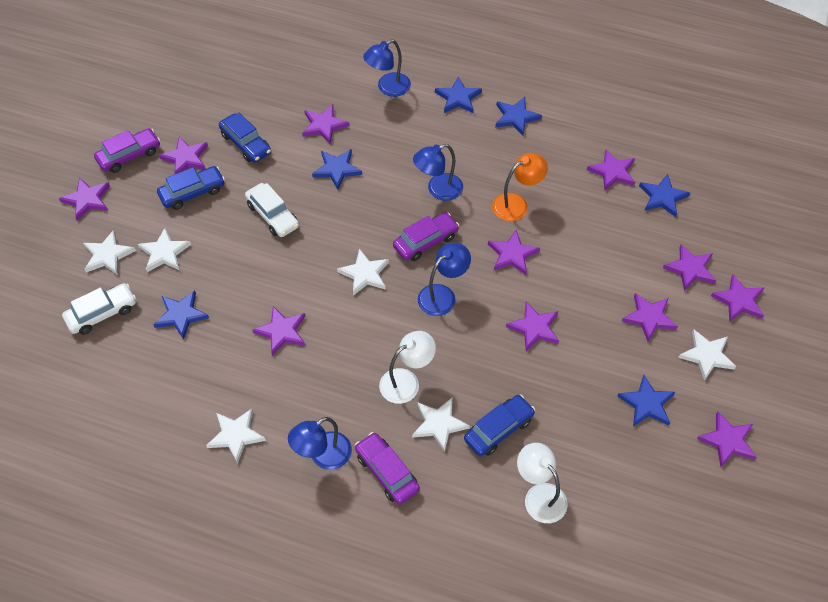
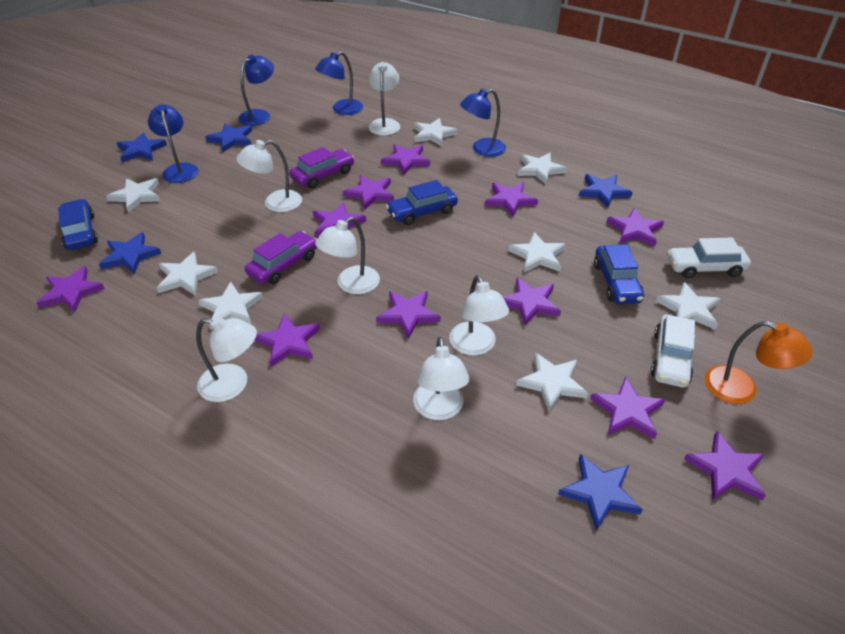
blue star: 6 -> 5
purple car: 3 -> 2
white lamp: 2 -> 6
white star: 6 -> 8

